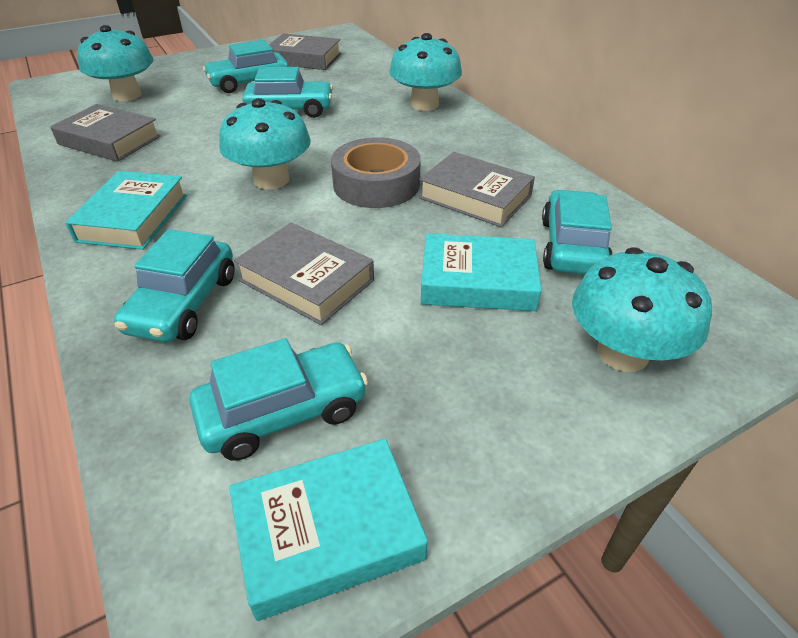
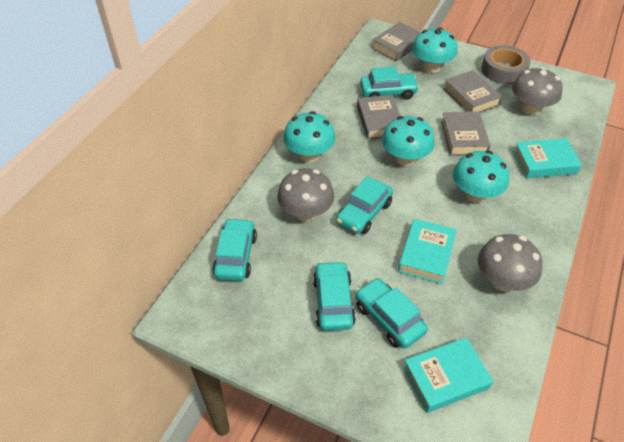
grey mushroom: 0 -> 3

